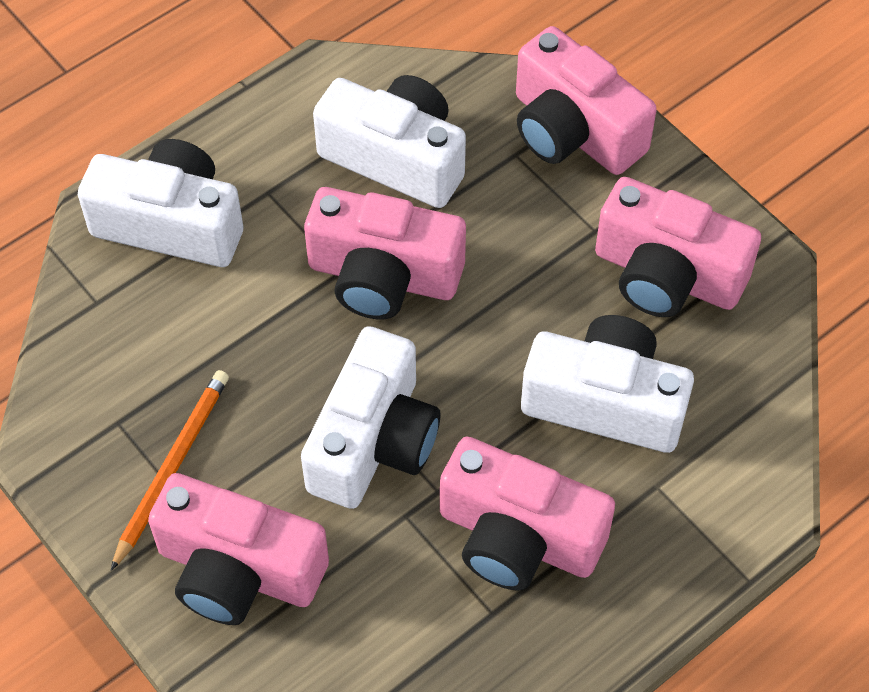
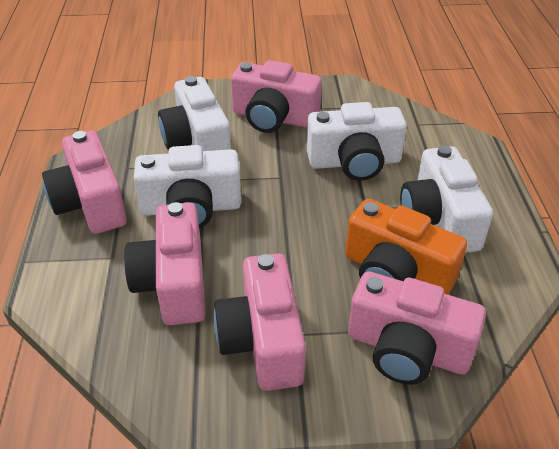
orange camera: 0 -> 1
orange pencil: 1 -> 0

